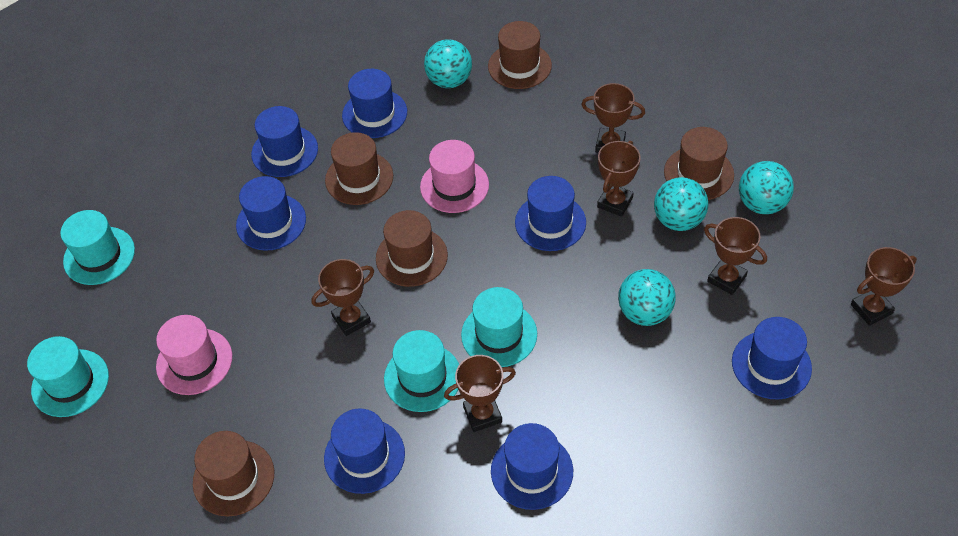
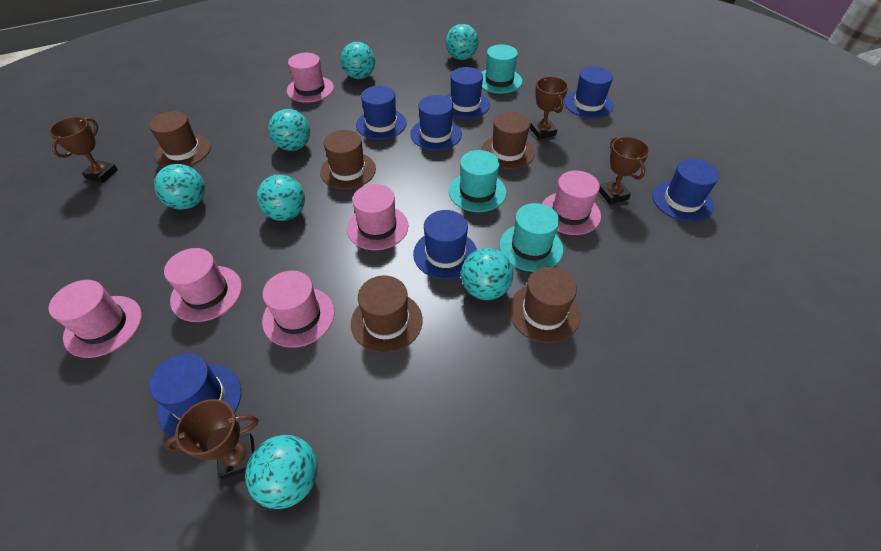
brown trophy: 6 -> 4
pink hat: 2 -> 6
turquoise ball: 4 -> 7
turquoise hat: 4 -> 3

